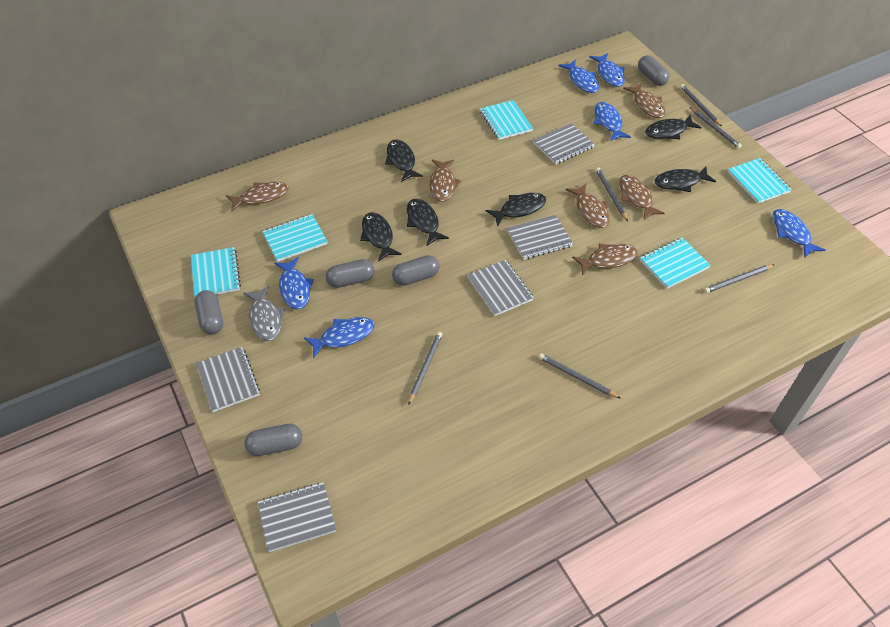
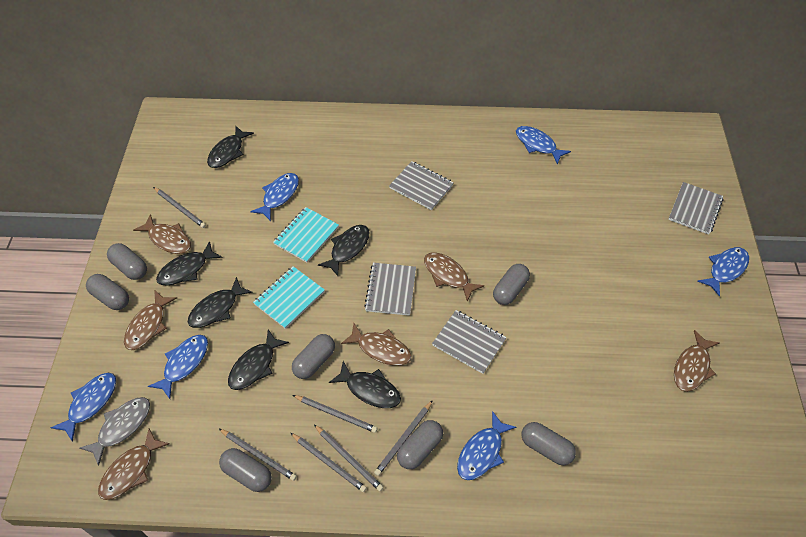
grey capsule: 5 -> 7
grey notebook: 5 -> 4
turquoise notebook: 5 -> 2

